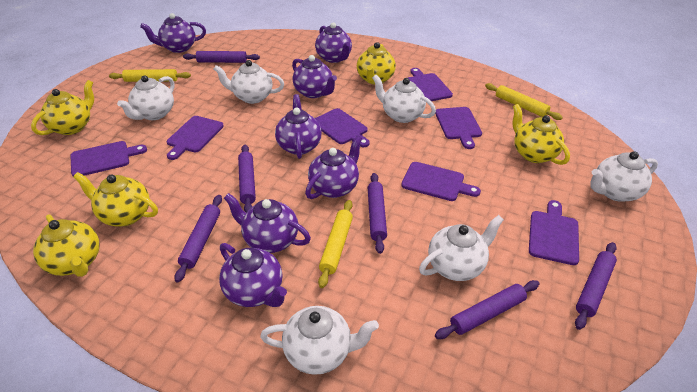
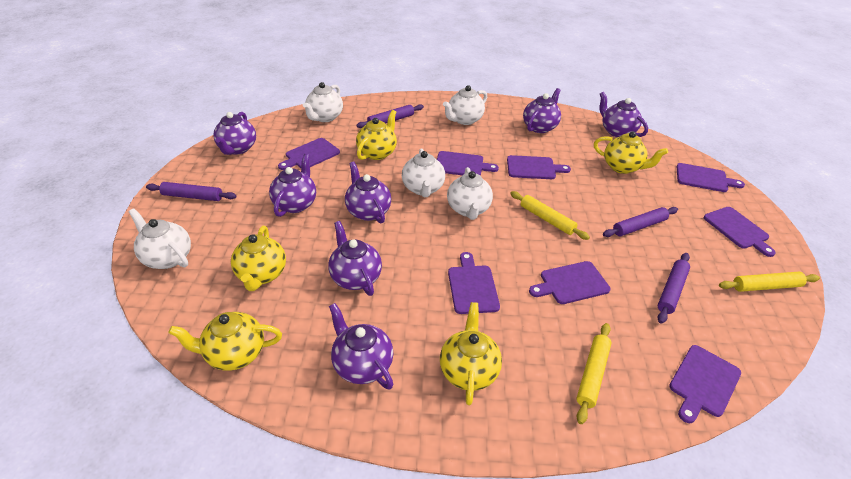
purple cutting board: 7 -> 8
purple rolling pin: 6 -> 4
white teapot: 6 -> 5

